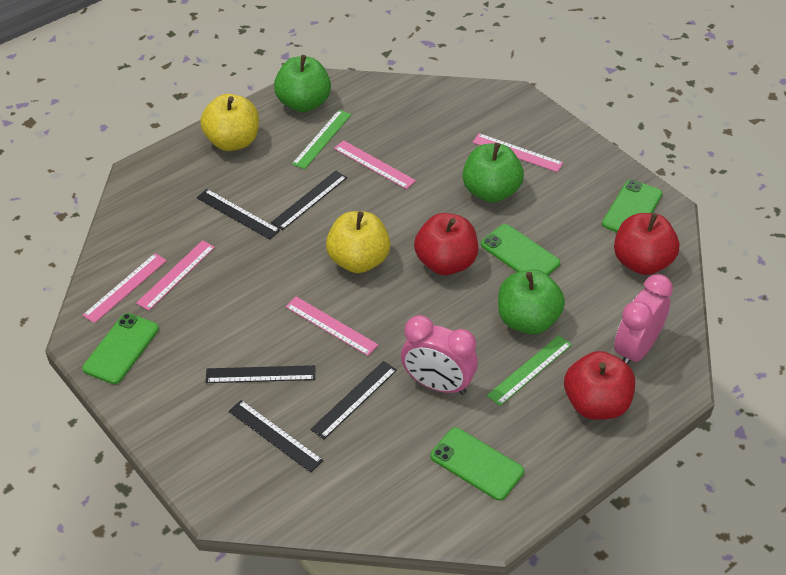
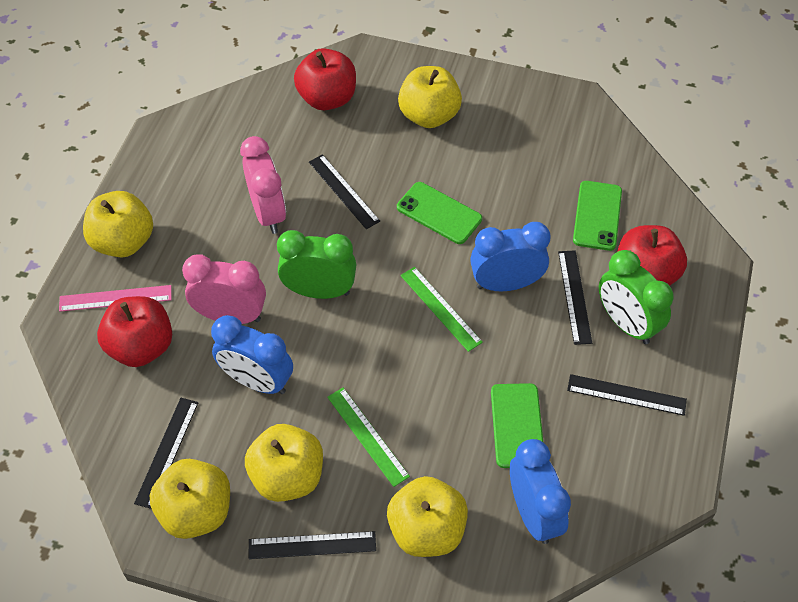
blue clock: 0 -> 3
green apple: 3 -> 0
green clock: 0 -> 2
green phone: 4 -> 3
pink ruler: 5 -> 1
yellow apple: 2 -> 5

